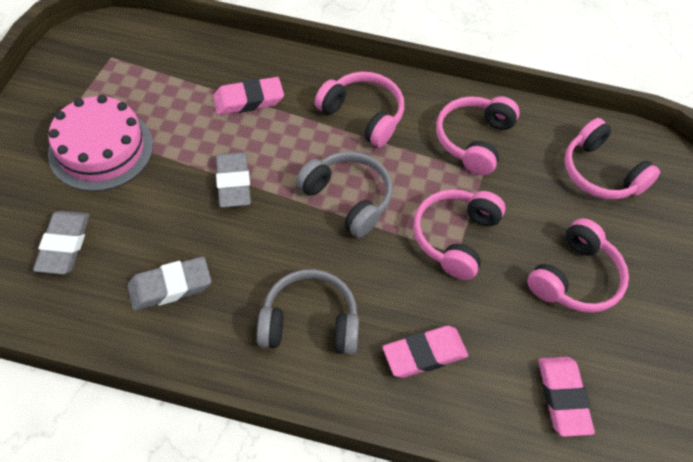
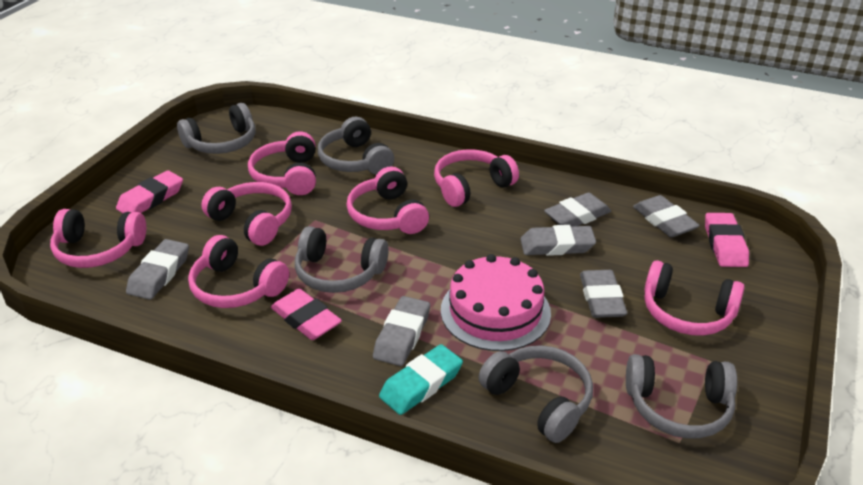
grey eraser: 3 -> 6
grey headphones: 2 -> 5
pink headphones: 5 -> 7
turquoise eraser: 0 -> 1

